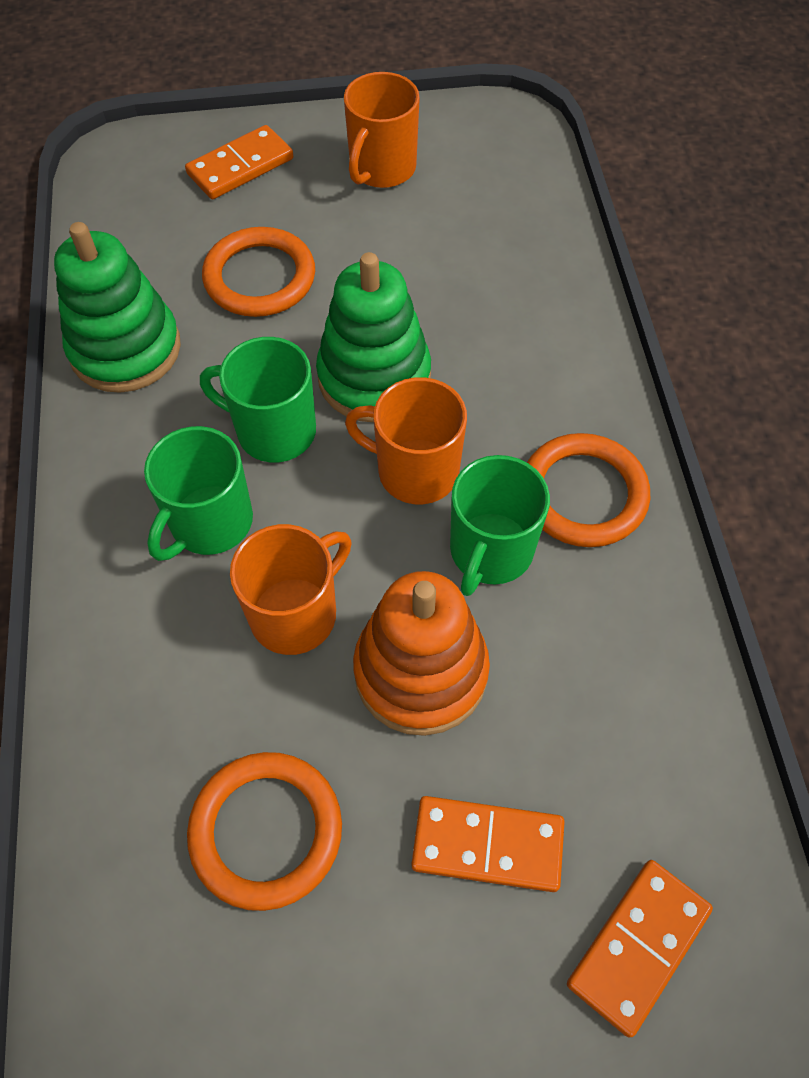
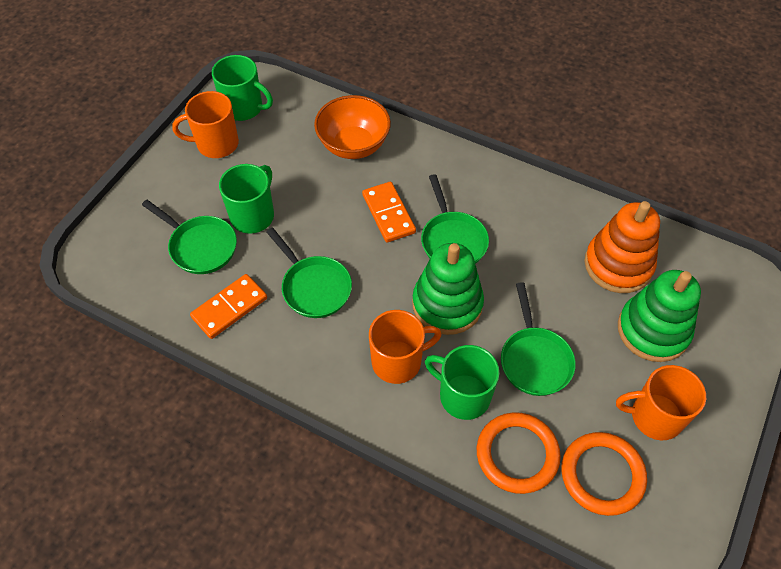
green pan: 0 -> 4
orange bowl: 0 -> 1
orange domino: 3 -> 2
orange ring: 3 -> 2

